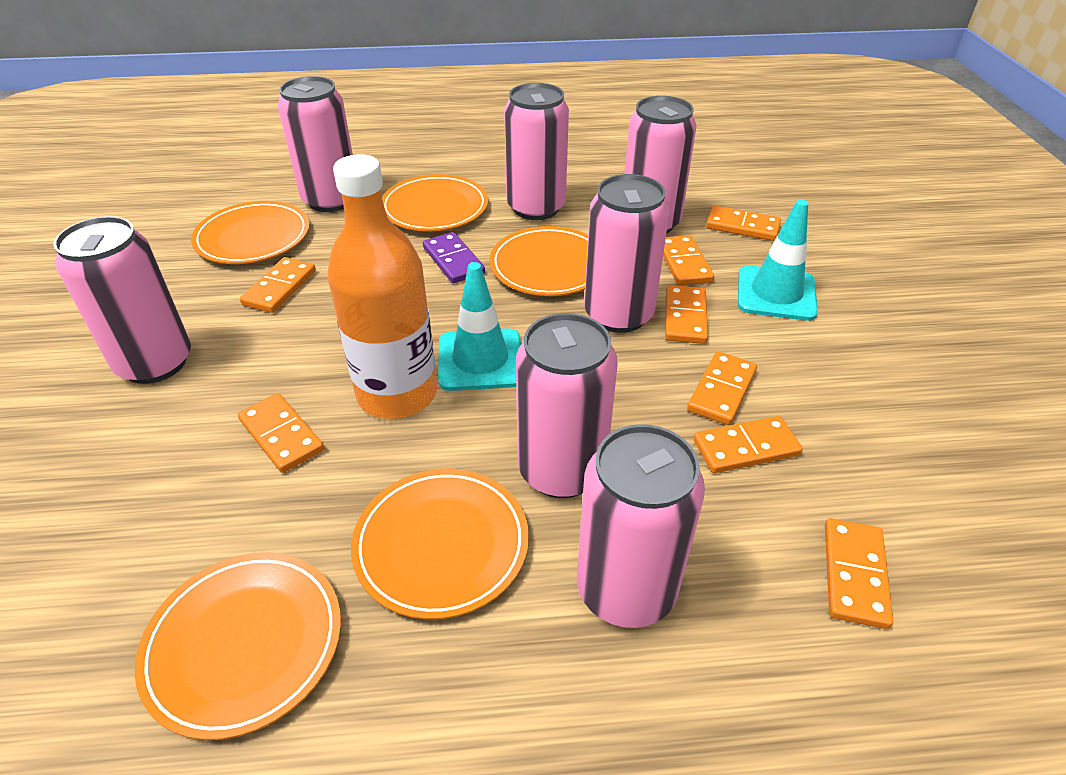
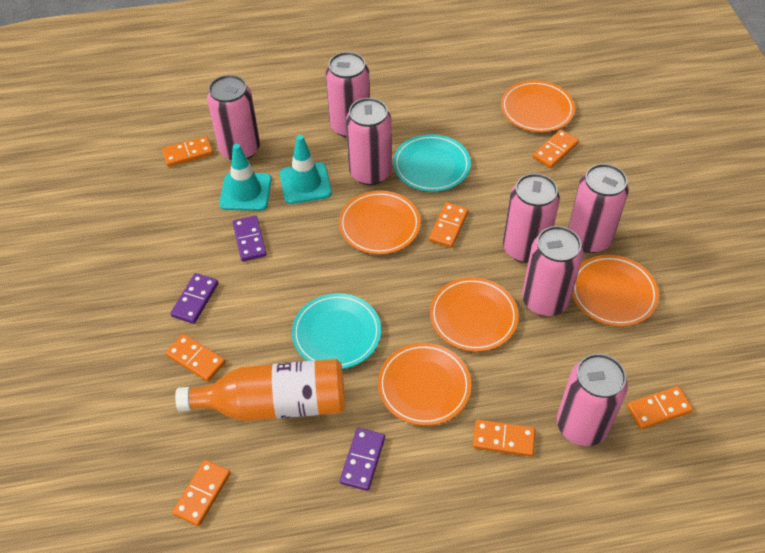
orange domino: 8 -> 7
purple domino: 1 -> 3
turquoise plate: 0 -> 2

